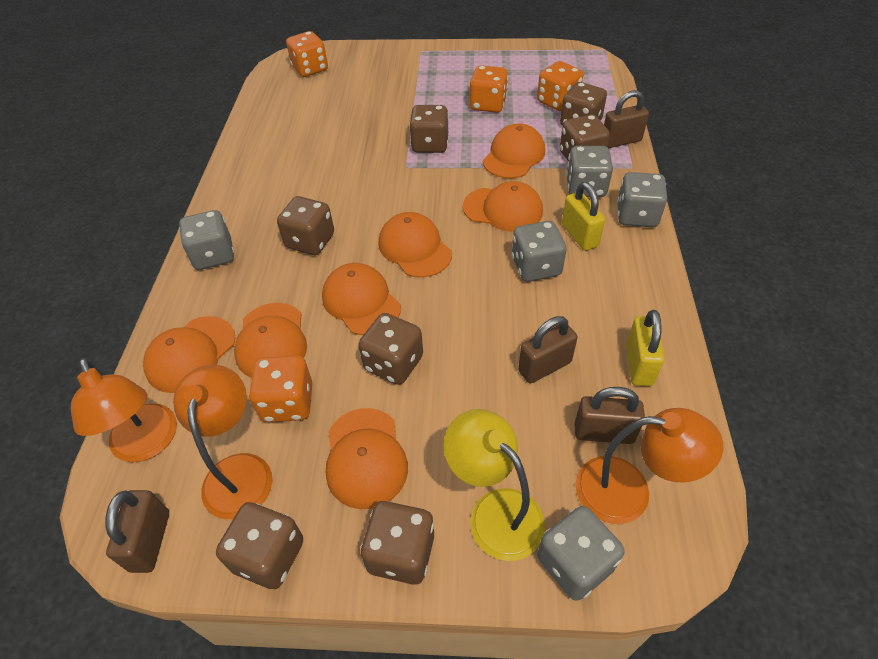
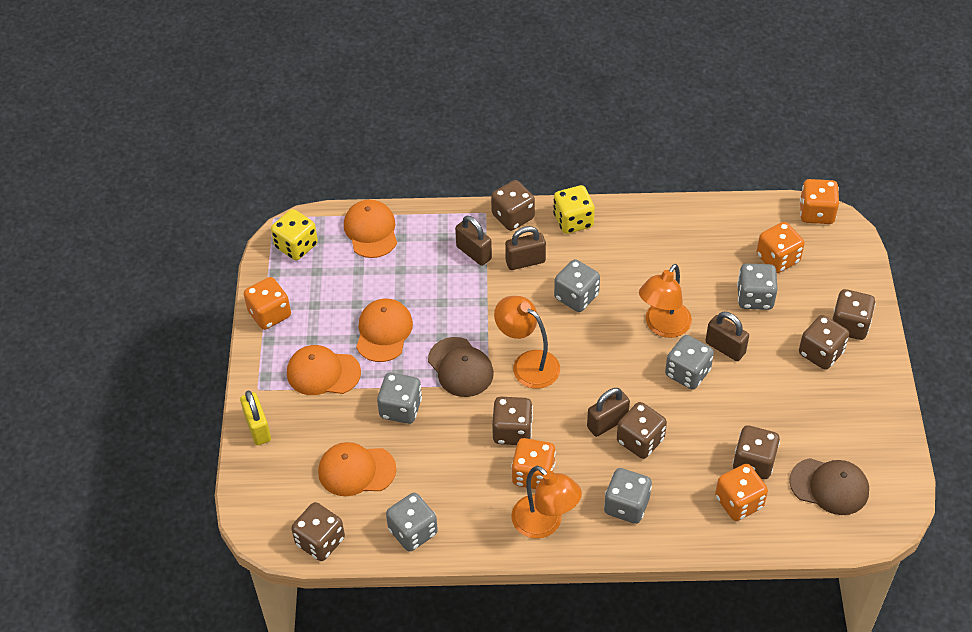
brown cap: 0 -> 2
grey dice: 5 -> 6
orange cap: 7 -> 4
orange dice: 4 -> 5
yellow dice: 0 -> 2
yellow lamp: 1 -> 0
yellow padlock: 2 -> 1

